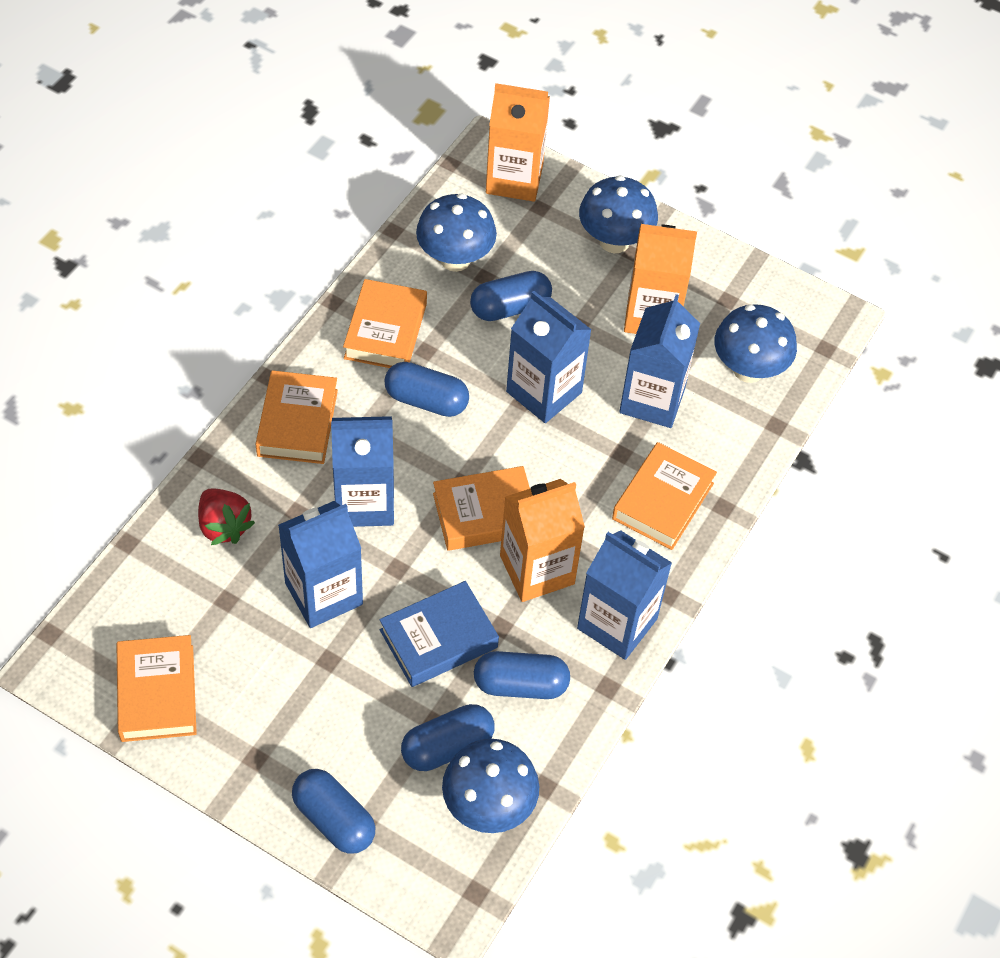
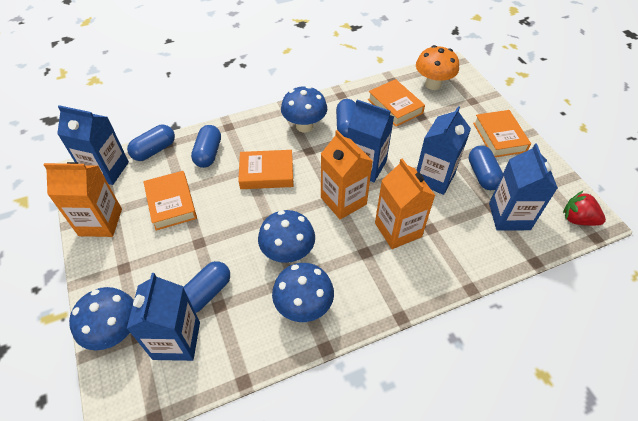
blue book: 1 -> 0
orange book: 5 -> 4
orange mushroom: 0 -> 1

